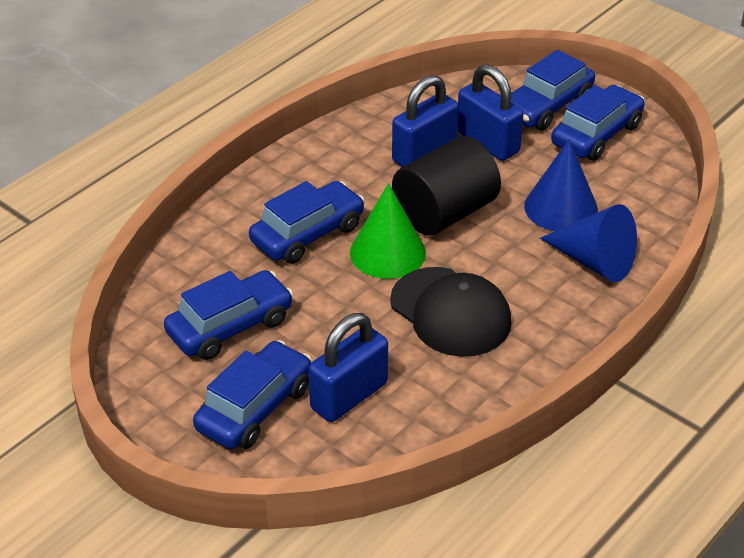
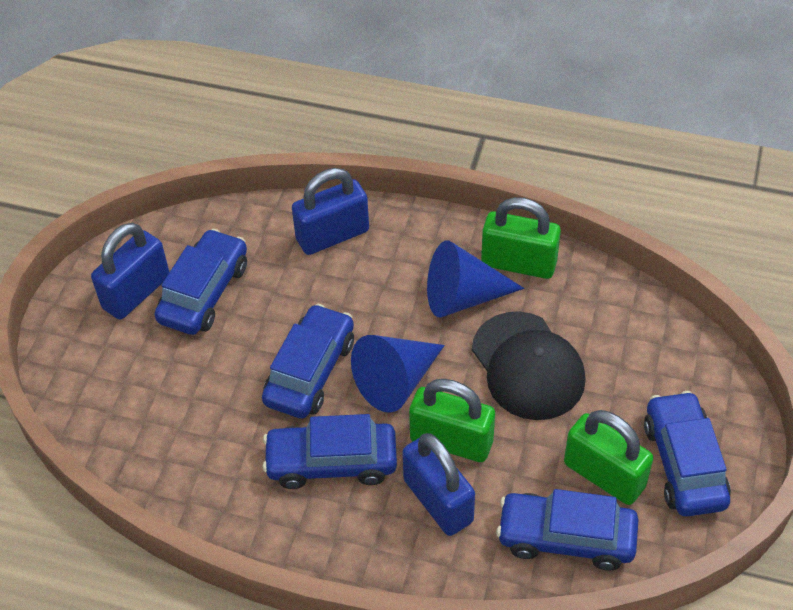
black cylinder: 1 -> 0
green cone: 1 -> 0
green padlock: 0 -> 3

